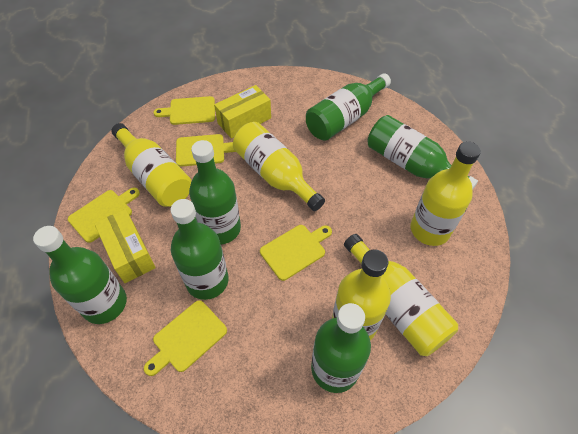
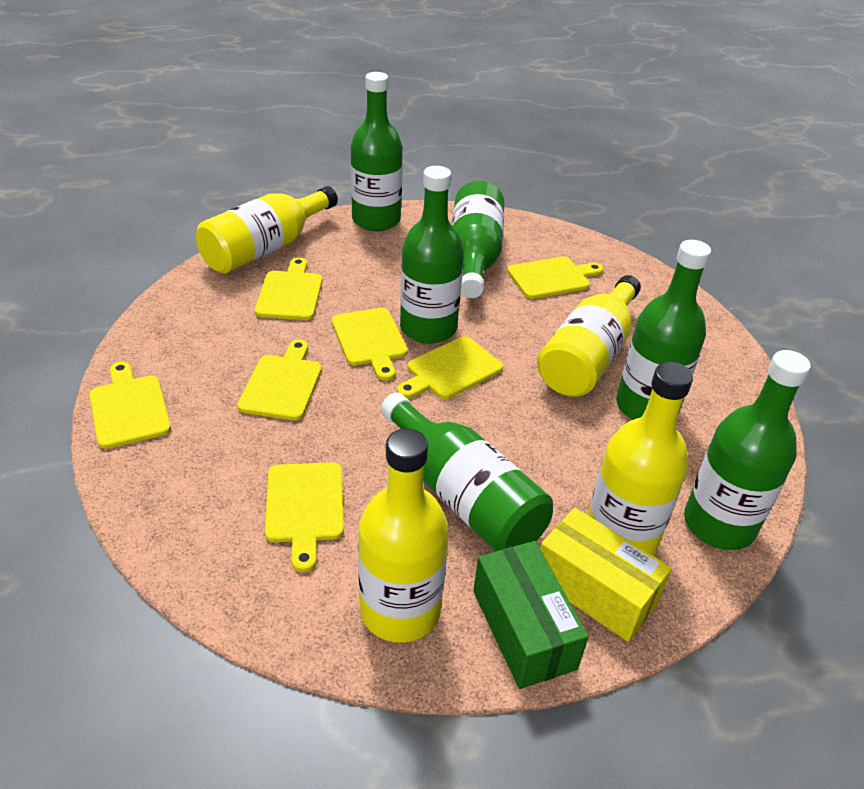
green box: 0 -> 1
yellow bottle: 5 -> 4
yellow box: 2 -> 1
yellow cutting board: 5 -> 7

